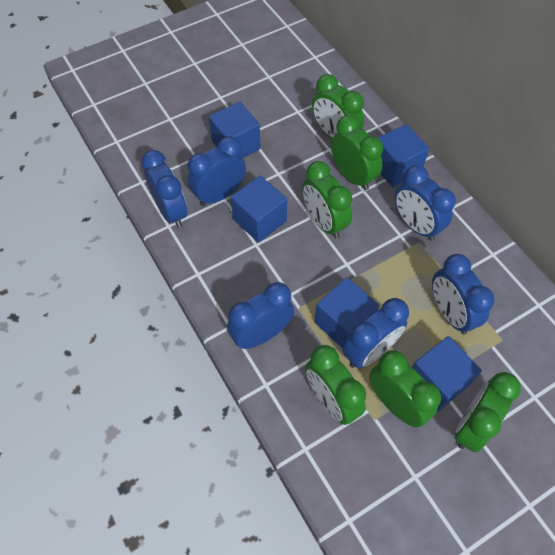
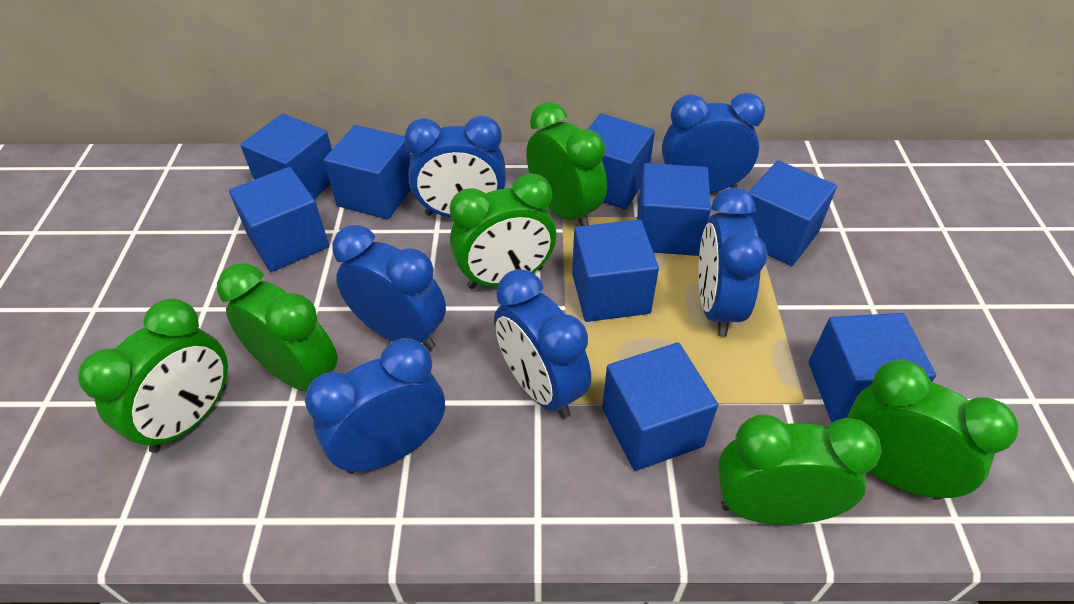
blue cube: 5 -> 9

